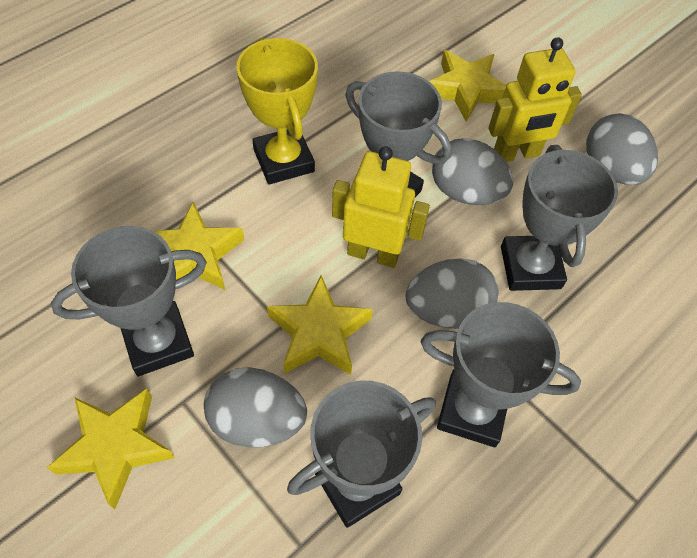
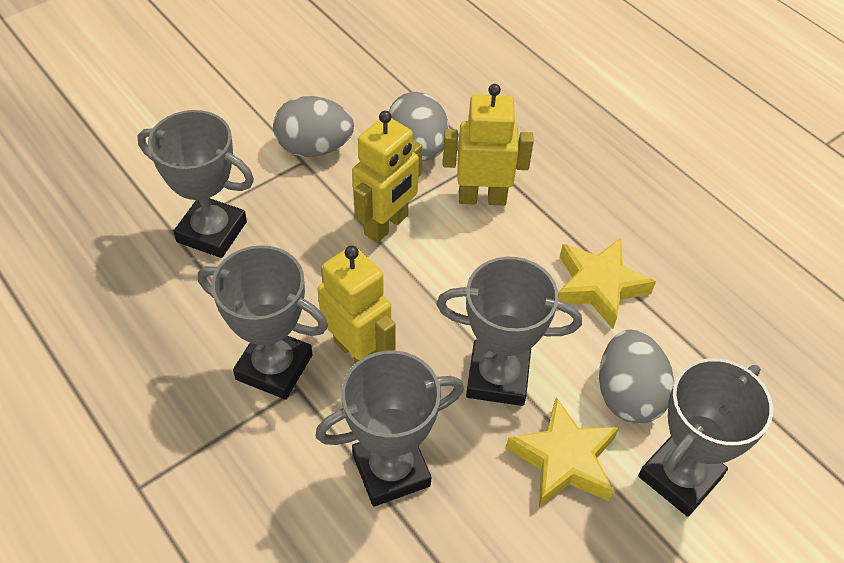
grey egg: 4 -> 3
yellow robot: 2 -> 3
yellow star: 4 -> 2
yellow trophy: 1 -> 0

